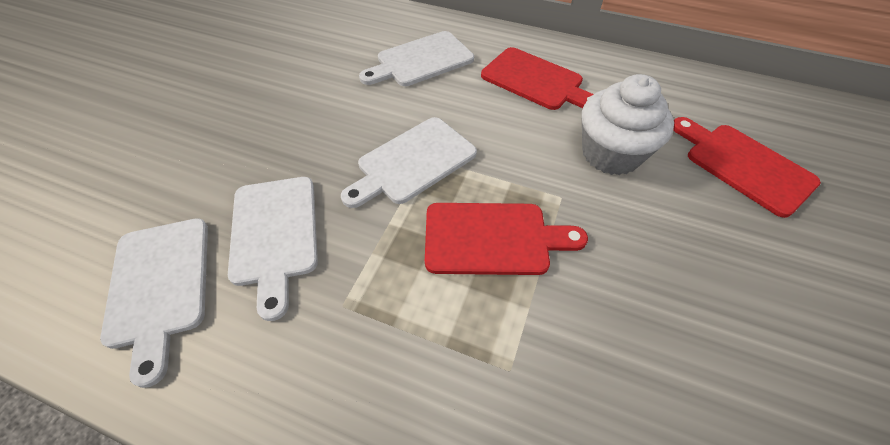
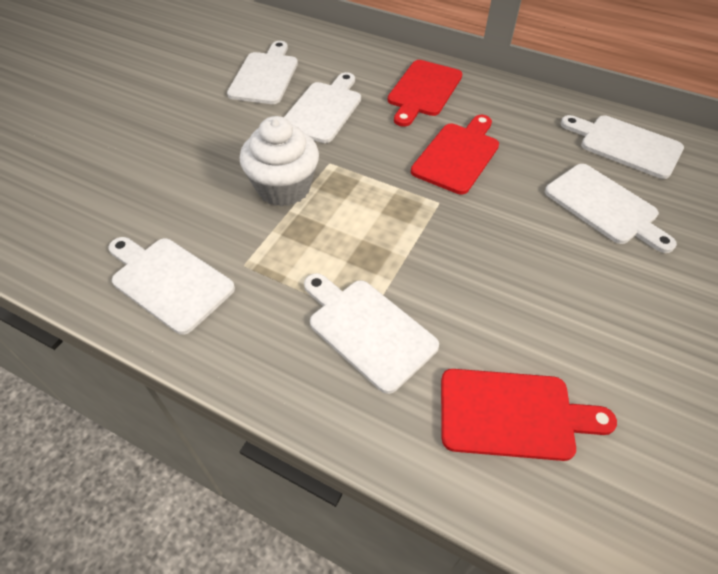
white cutting board: 4 -> 6

